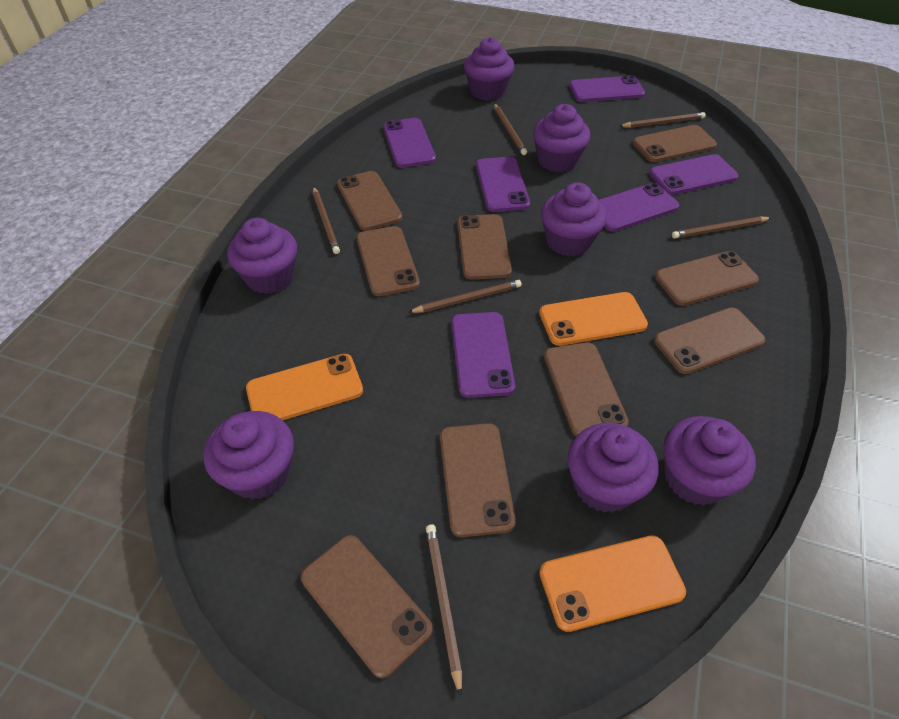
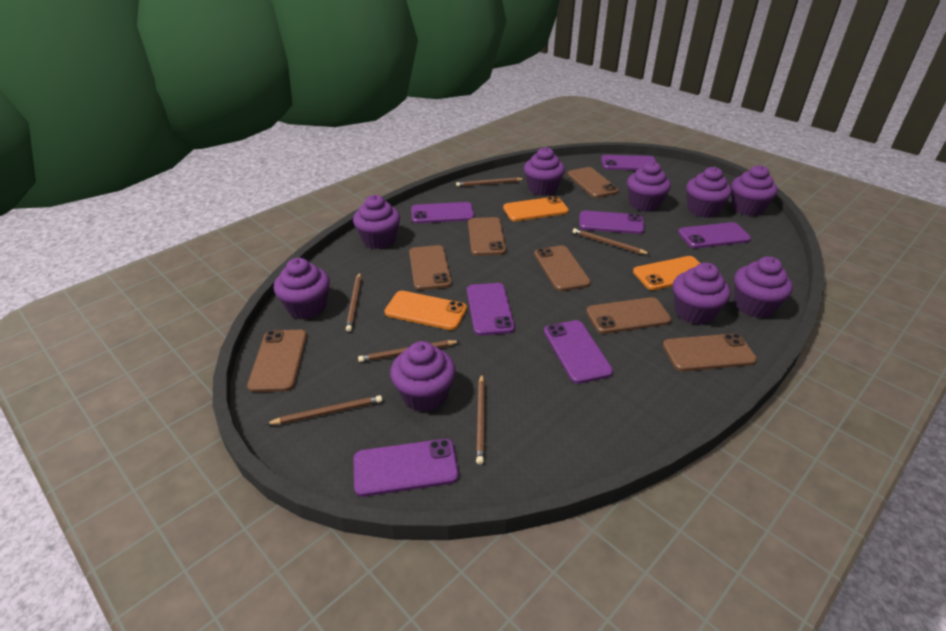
brown phone: 9 -> 7
purple cupcake: 7 -> 9
purple phone: 6 -> 7

